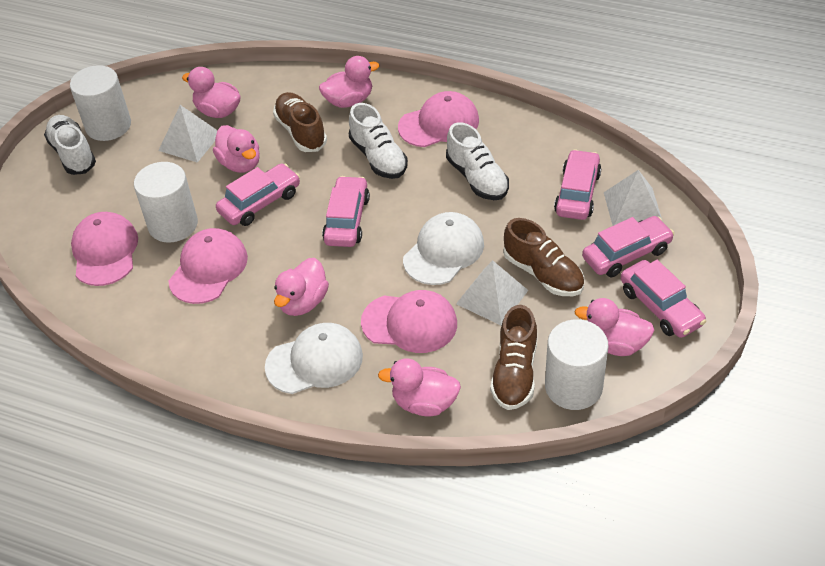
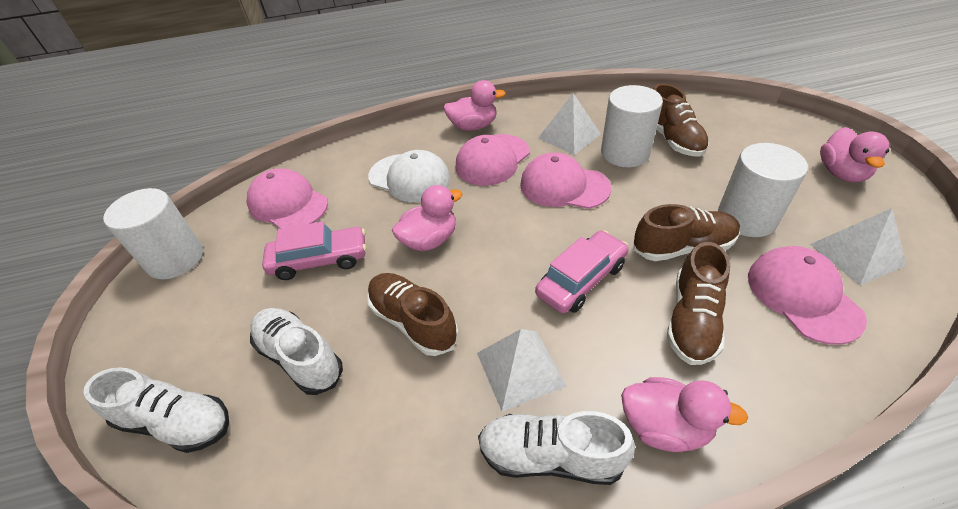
brown shoe: 3 -> 4
pink car: 5 -> 2
pink duck: 6 -> 4
white cap: 2 -> 1

